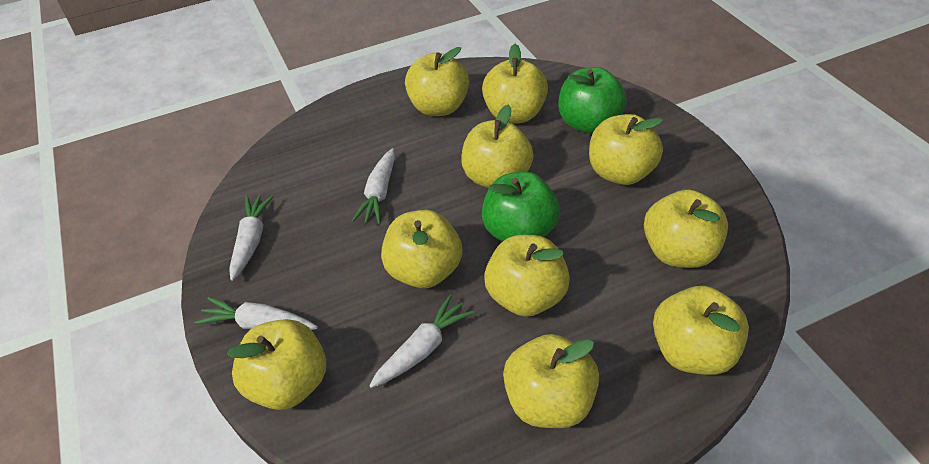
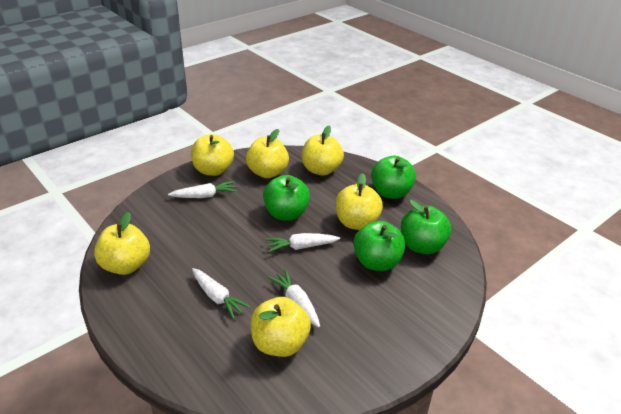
green apple: 2 -> 4
yellow apple: 10 -> 6

